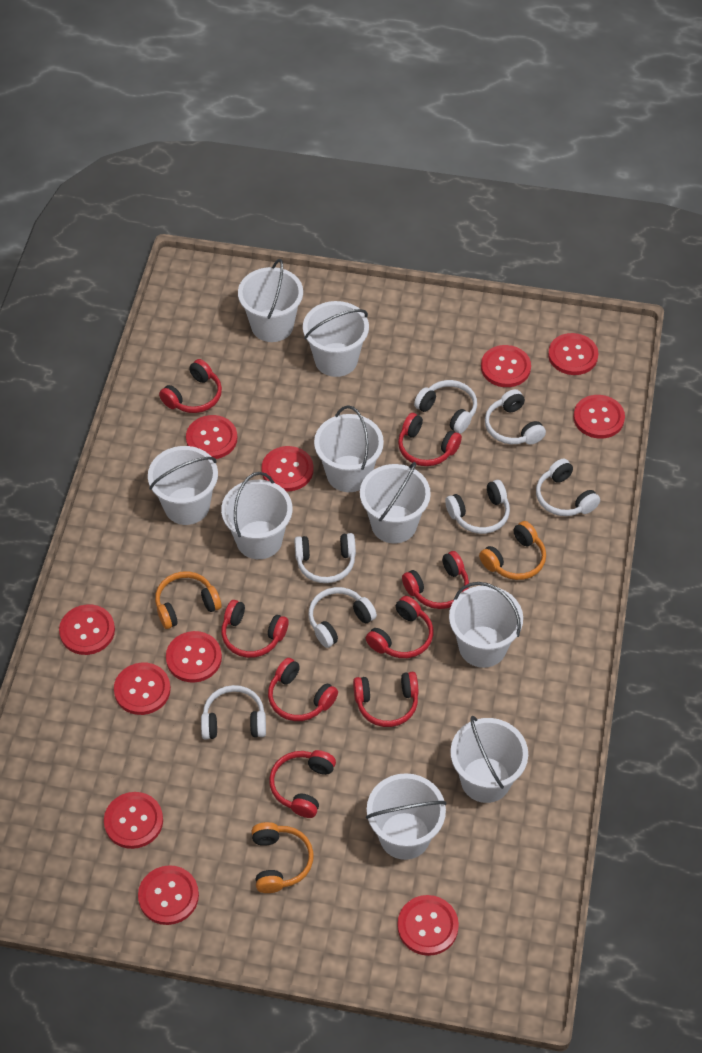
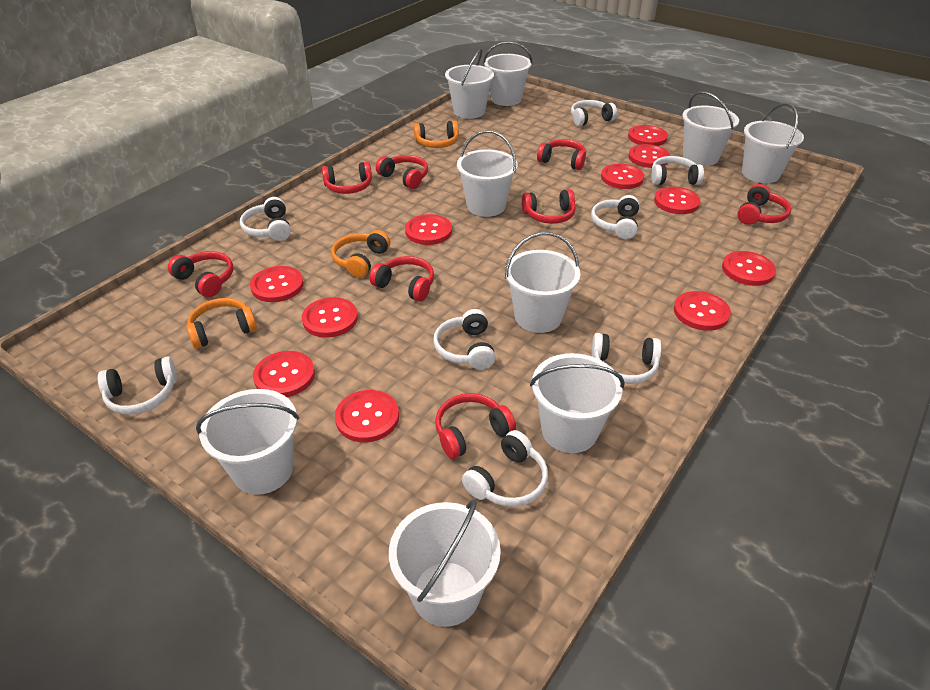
white headphones: 7 -> 8

